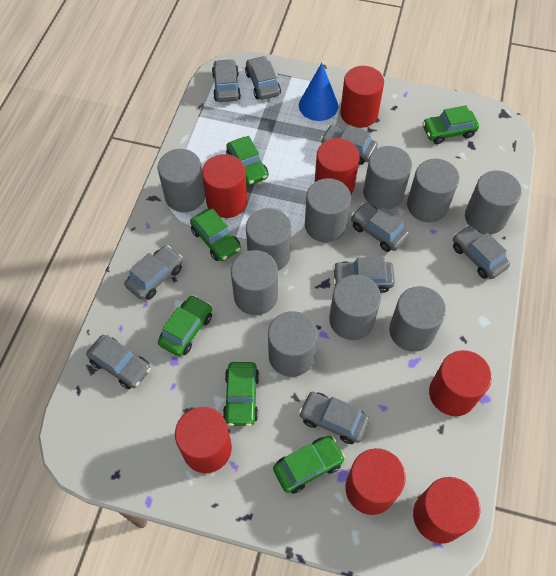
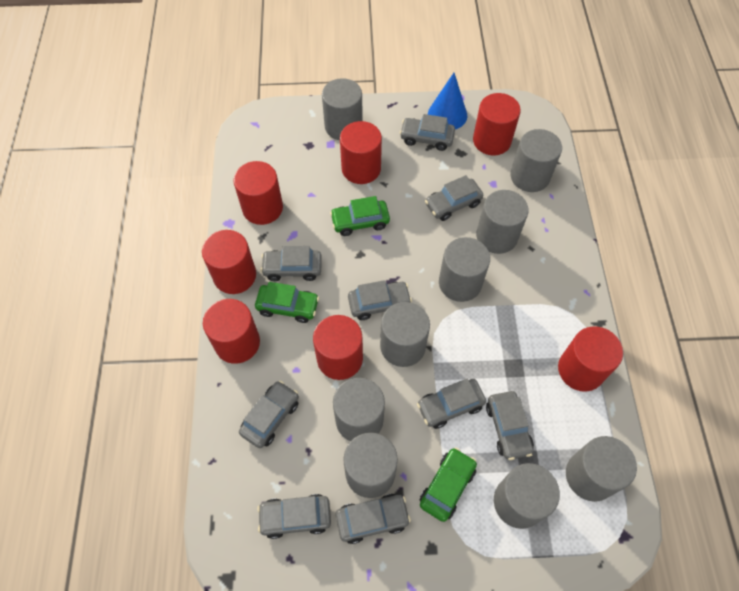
green car: 6 -> 3
grey cylinder: 10 -> 9

